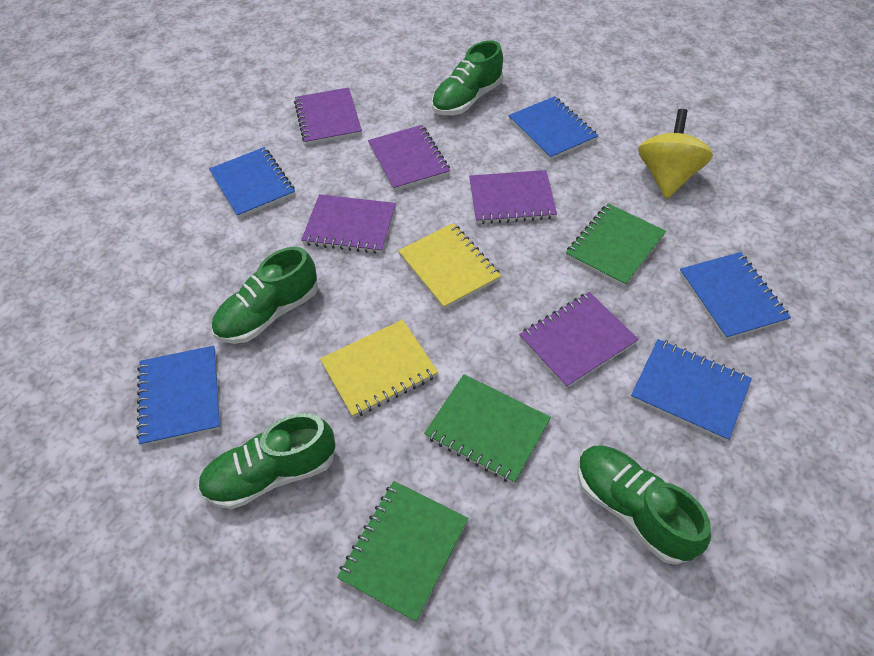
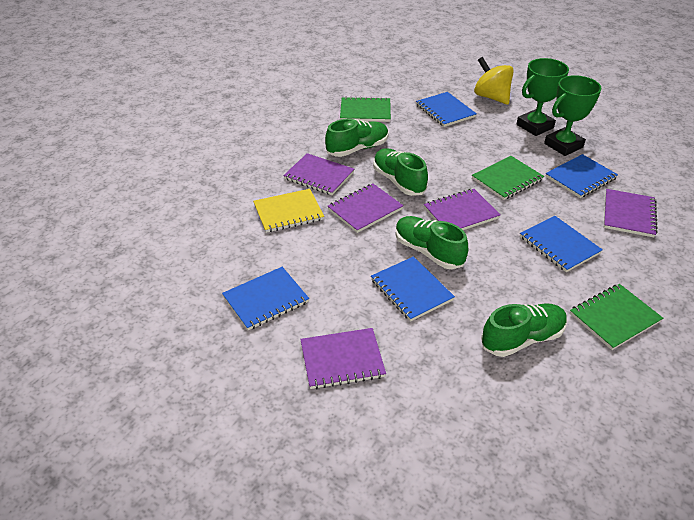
green trophy: 0 -> 2
yellow notebook: 2 -> 1

